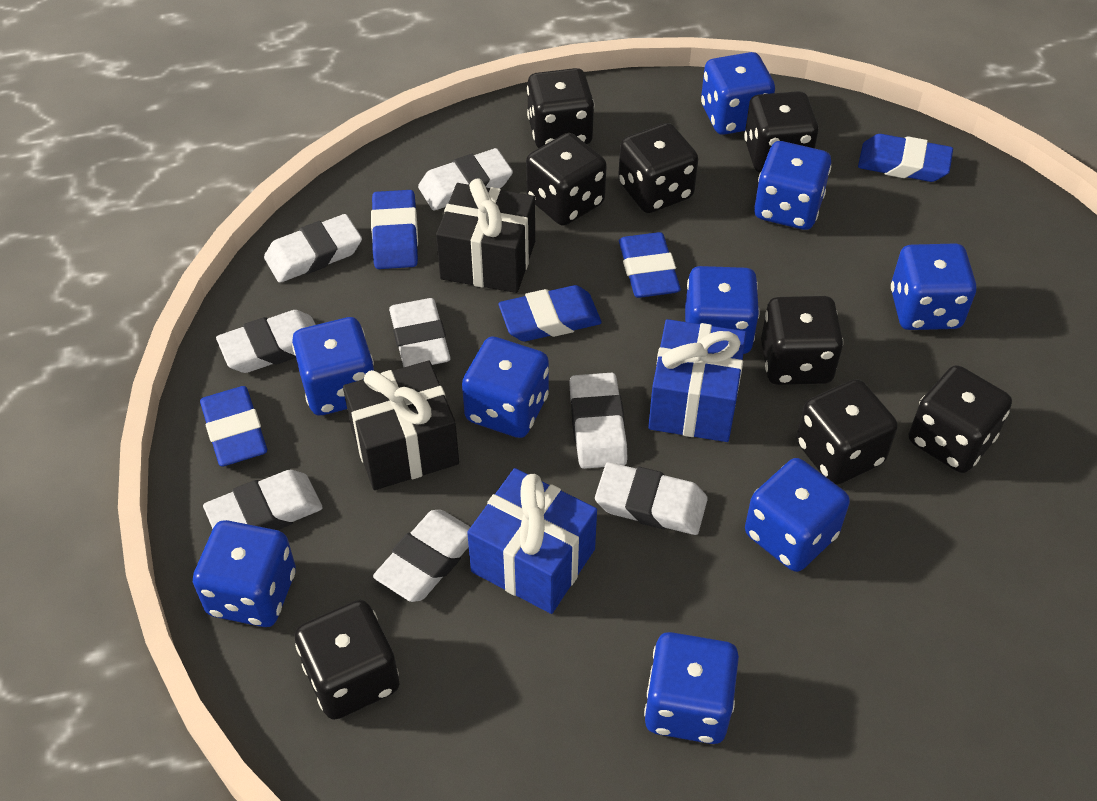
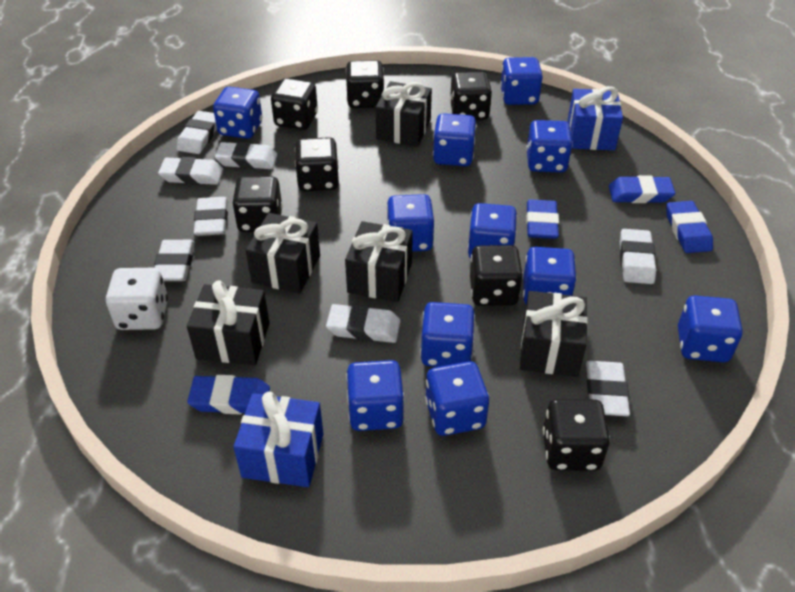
black dice: 8 -> 7
black gift: 2 -> 5
blue dice: 9 -> 11
blue eraser: 5 -> 4
white dice: 0 -> 1

